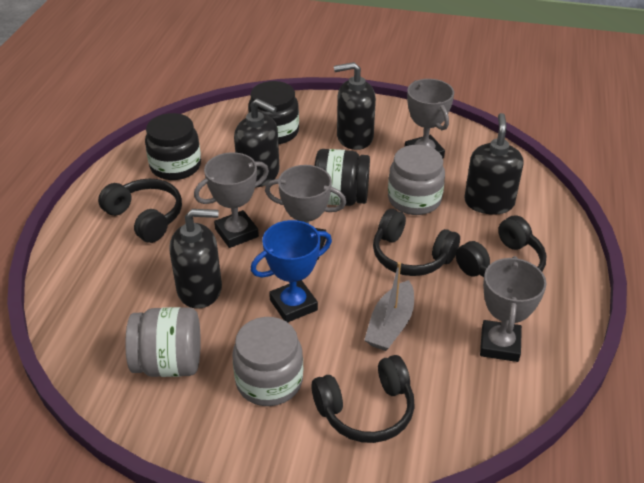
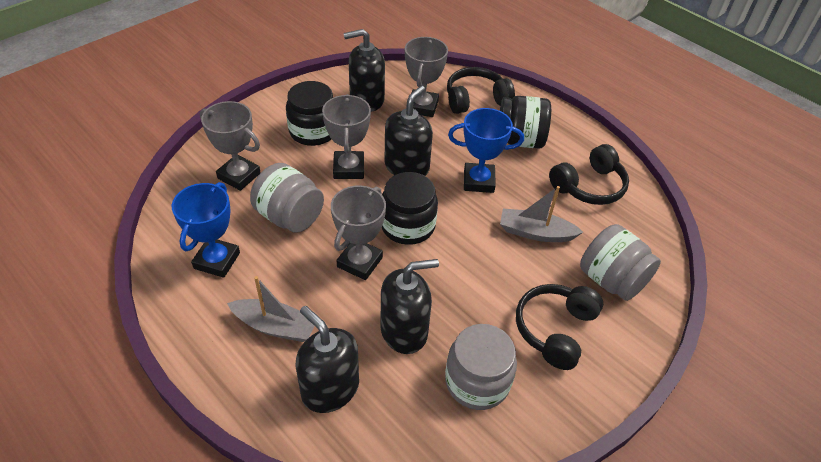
black headphones: 4 -> 3
blue trophy: 1 -> 2
grey boat: 1 -> 2

